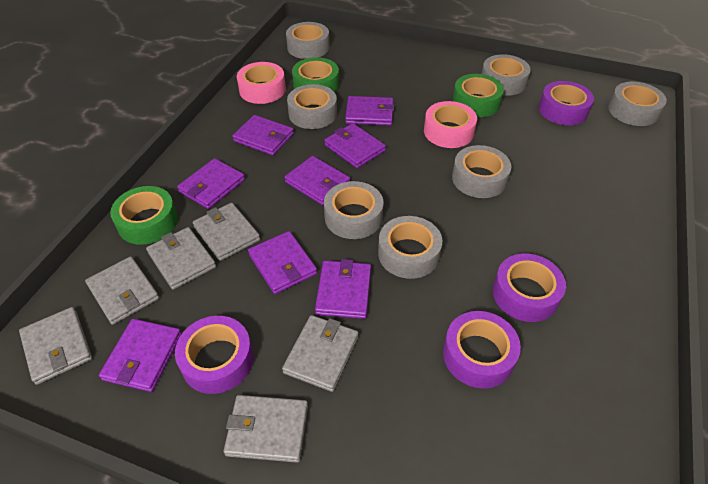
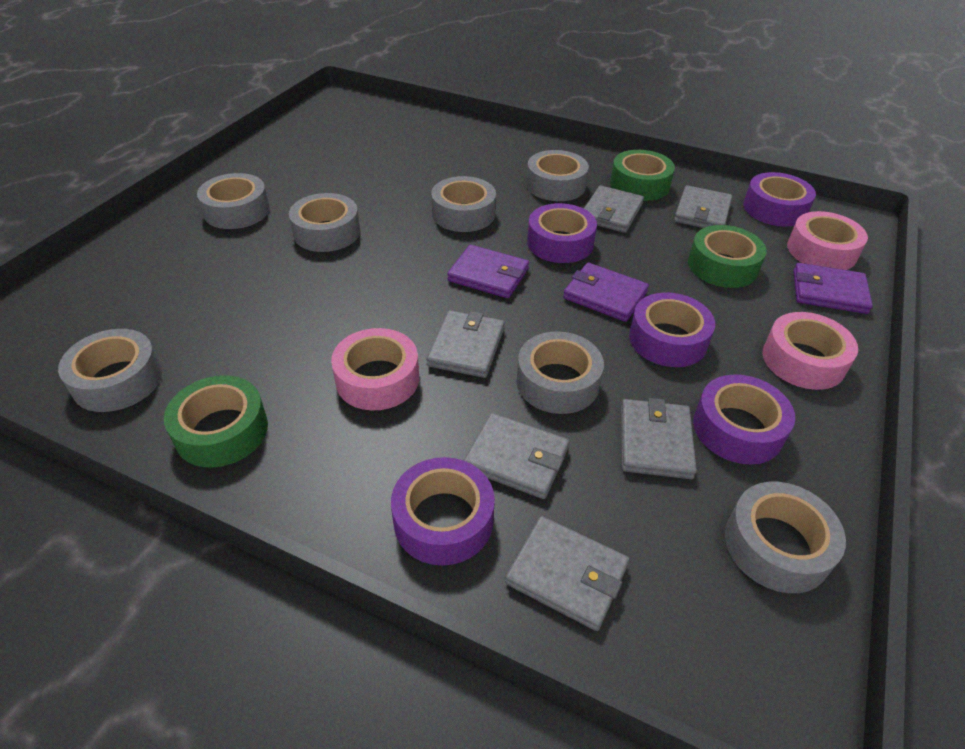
pink tape: 2 -> 3
purple tape: 4 -> 5
purple wallet: 8 -> 3

